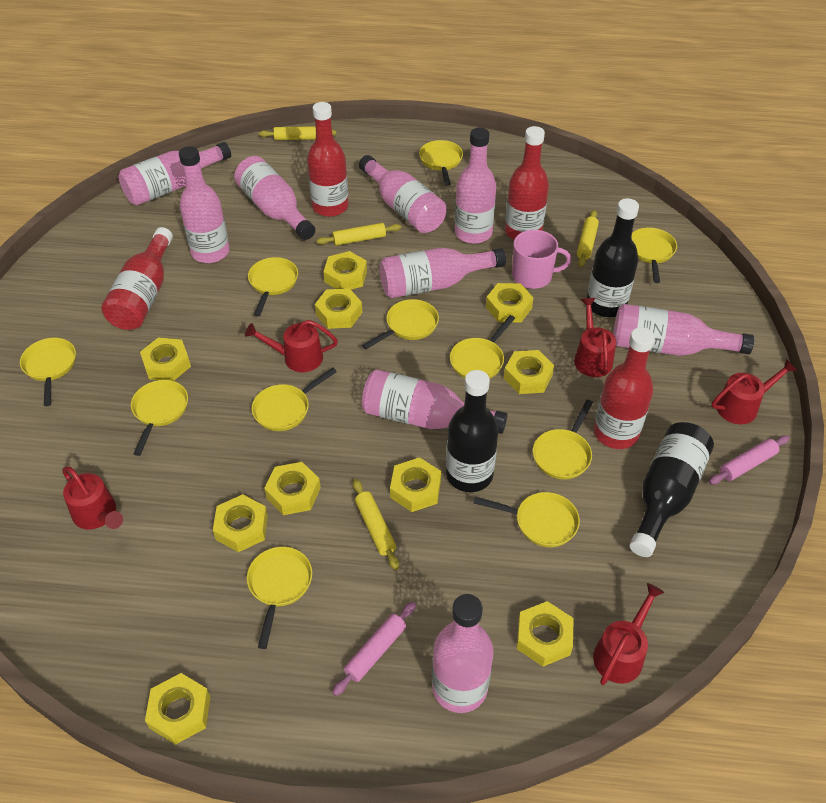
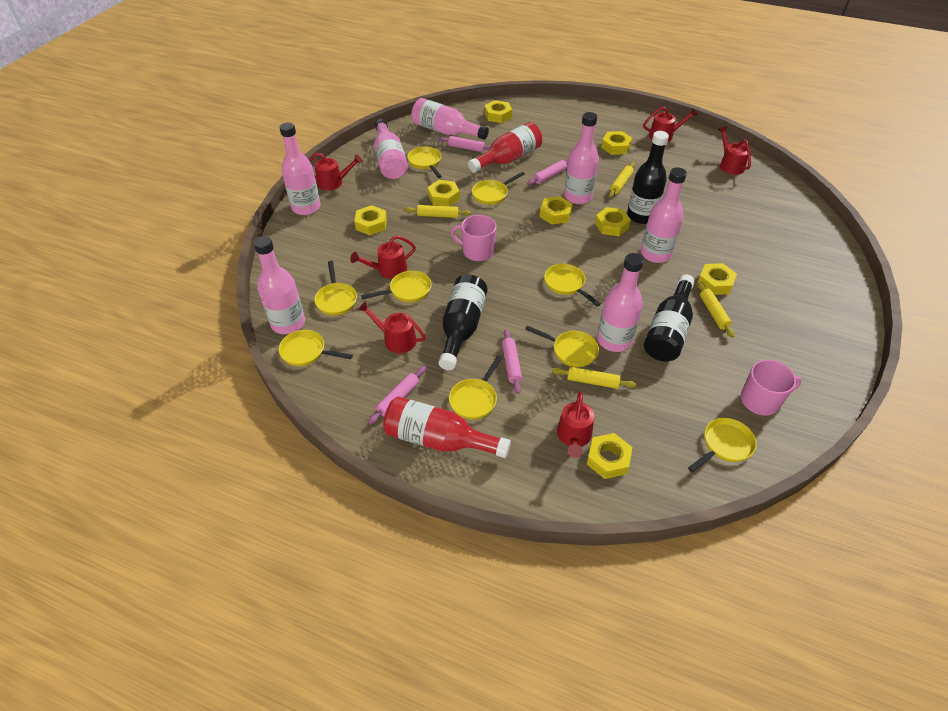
pink bottle: 9 -> 7
pink mug: 1 -> 2
pink rolling pin: 2 -> 4
red bottle: 4 -> 2
red watering can: 5 -> 6
yellow nut: 10 -> 8
yellow pan: 11 -> 9

